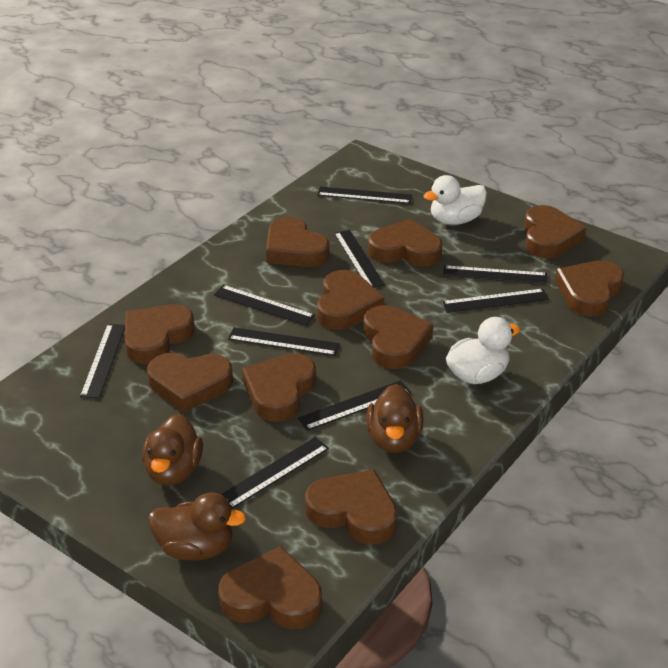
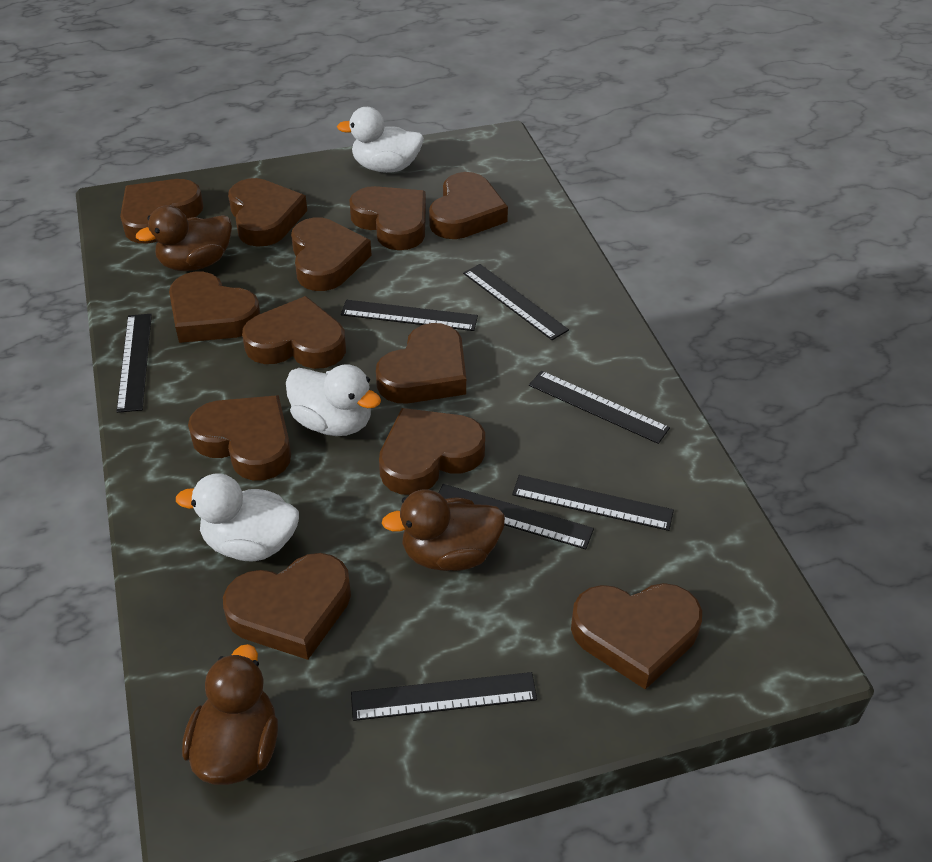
black ruler: 9 -> 7
brown heart: 11 -> 12
white duck: 2 -> 3

